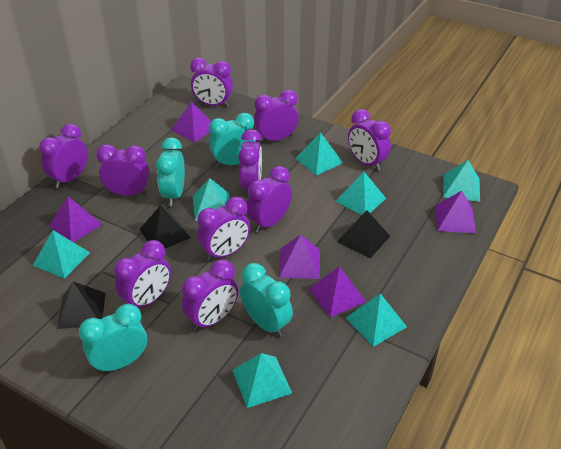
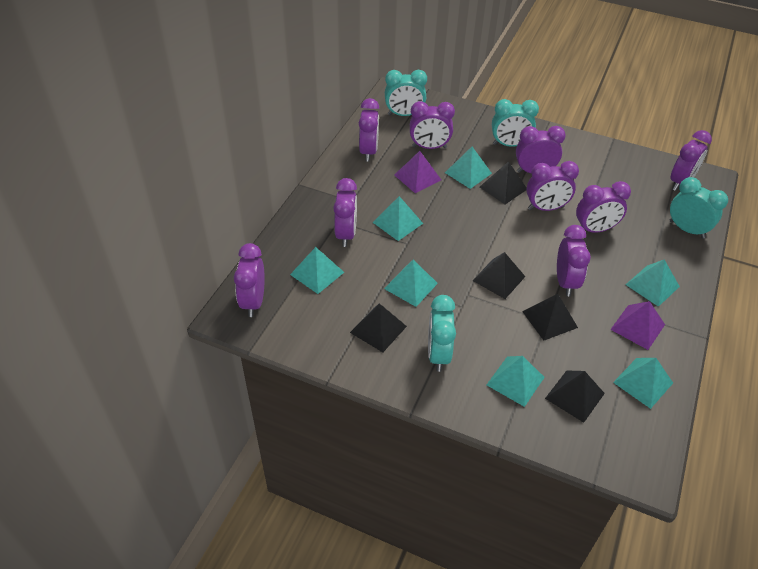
black pyramid: 3 -> 5
purple clock: 10 -> 9
purple pyramid: 5 -> 2

